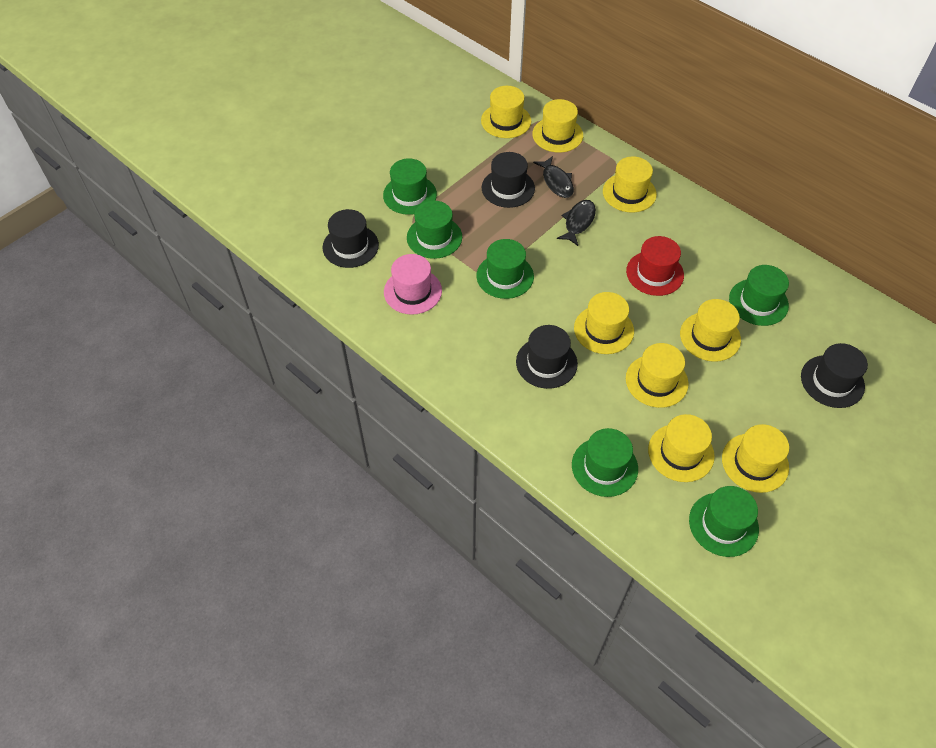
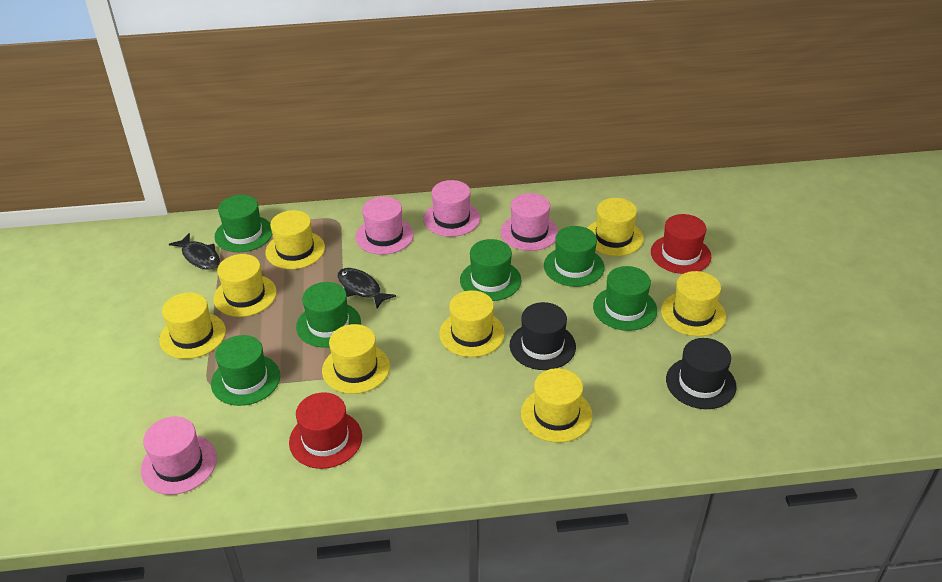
black hat: 4 -> 2
pink hat: 1 -> 4
red hat: 1 -> 2

